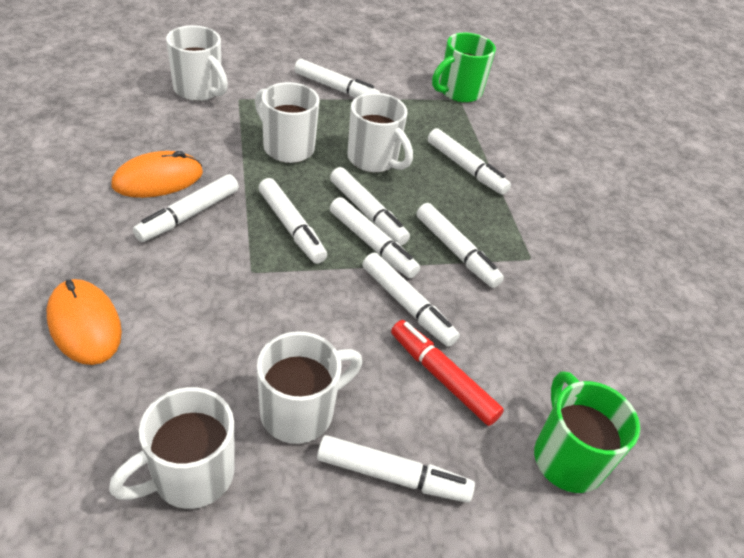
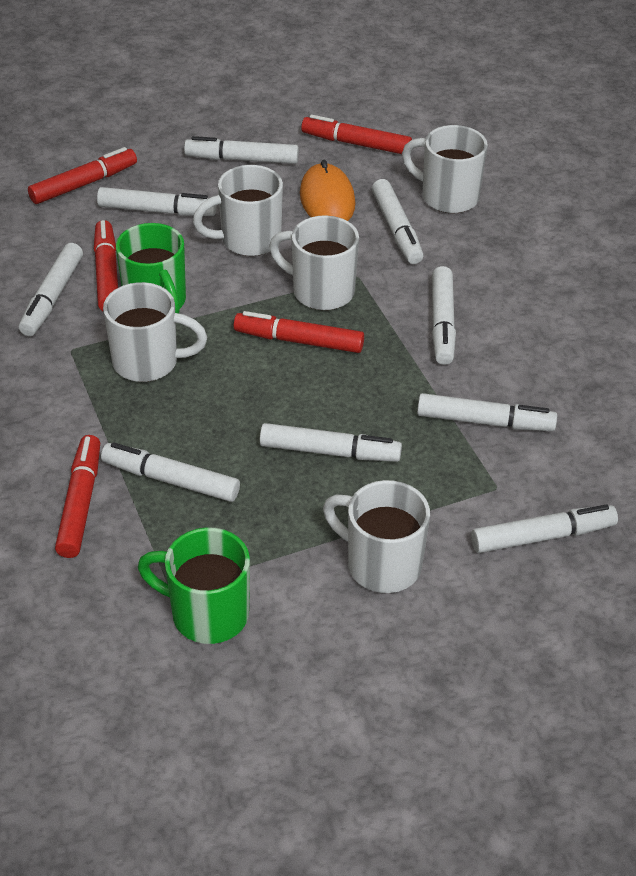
orange mouse: 2 -> 1
red marker: 1 -> 5

